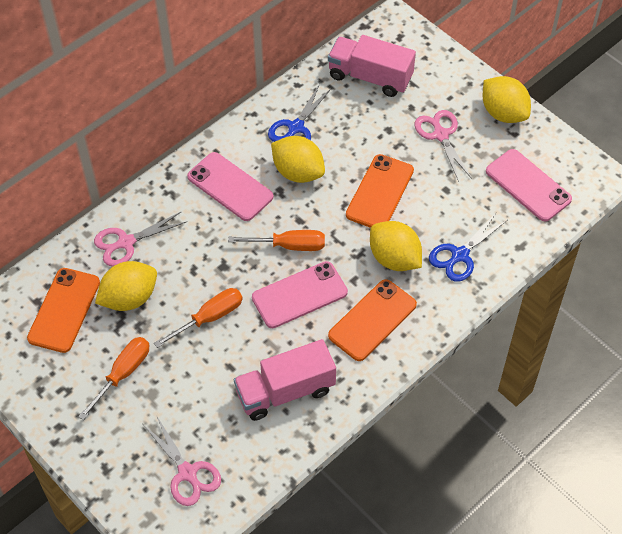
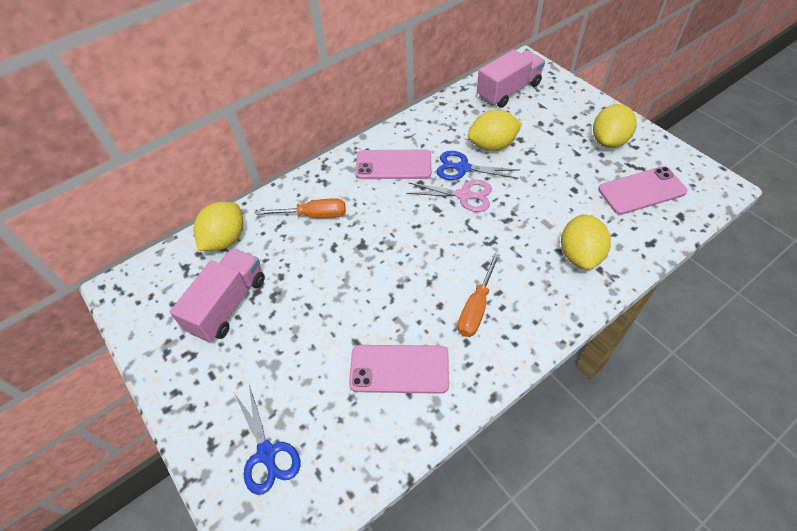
orange phone: 3 -> 0
orange screwdriver: 3 -> 2
pink scissors: 3 -> 1

